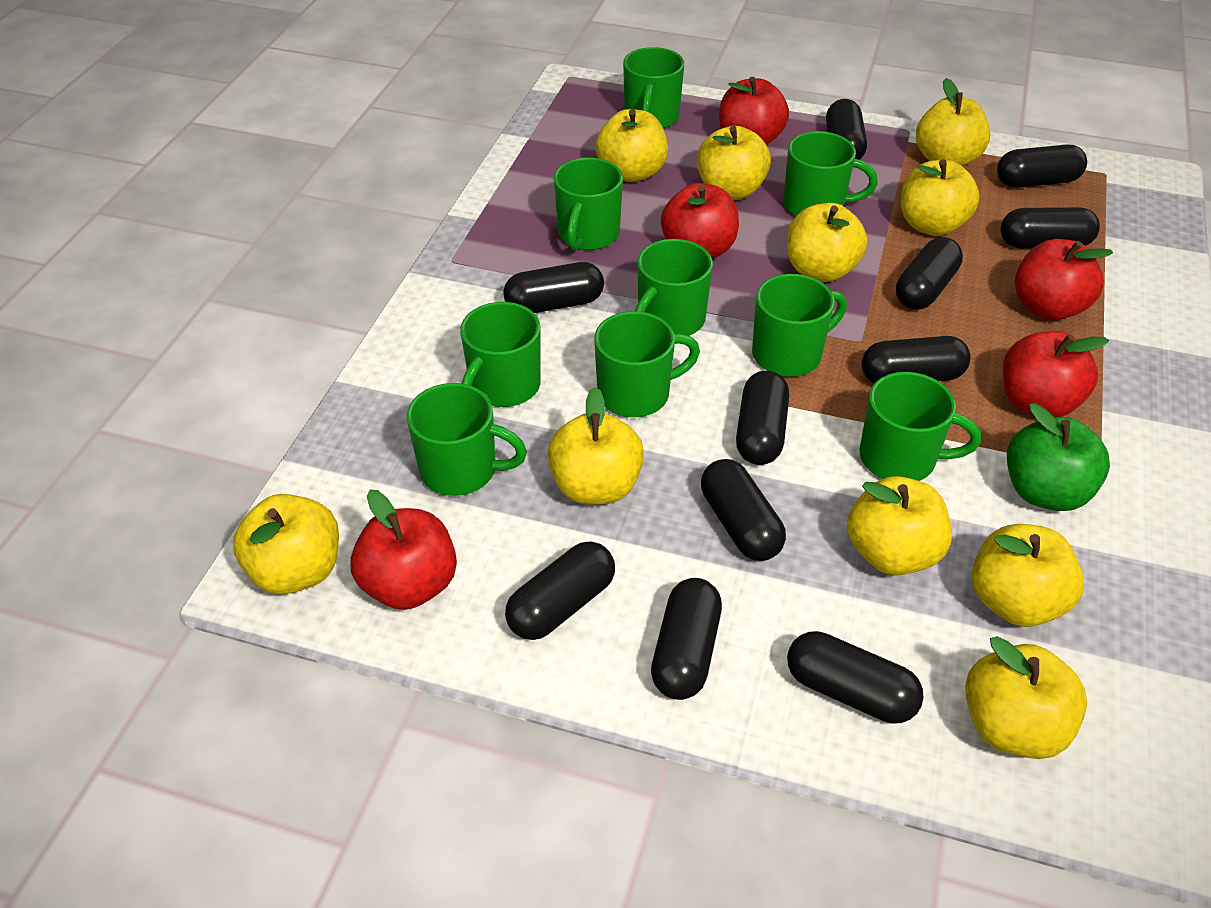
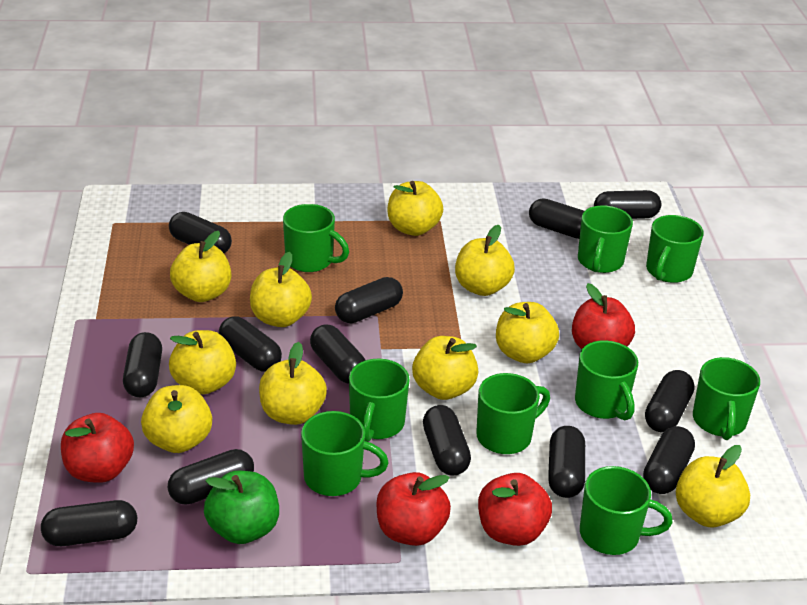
black capsule: 11 -> 13
red apple: 5 -> 4

